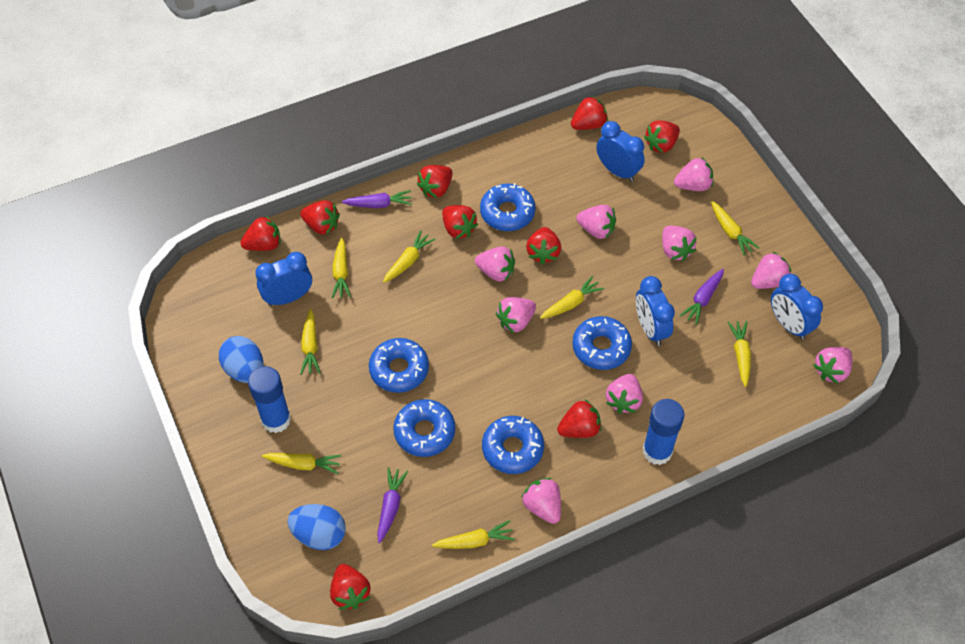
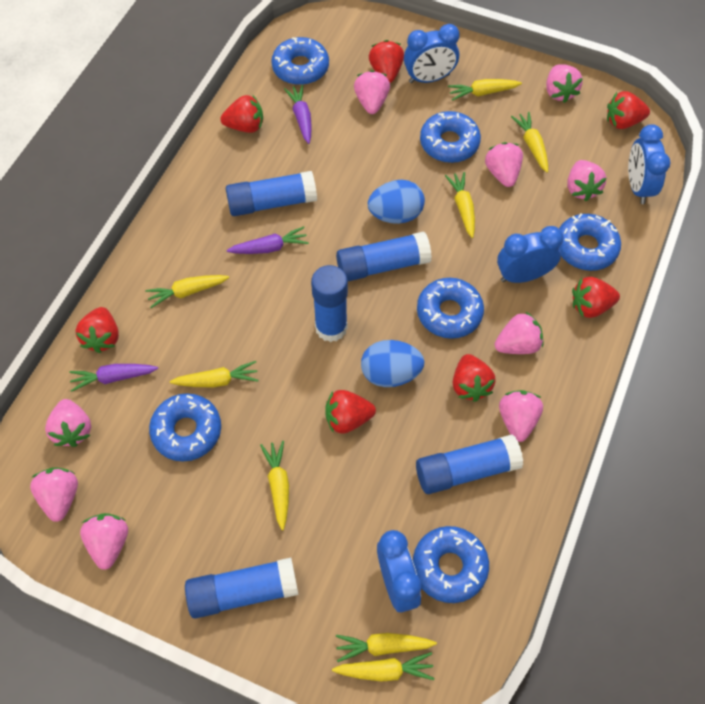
blue donut: 5 -> 6
blue glue stick: 2 -> 5
red strawberry: 9 -> 7

